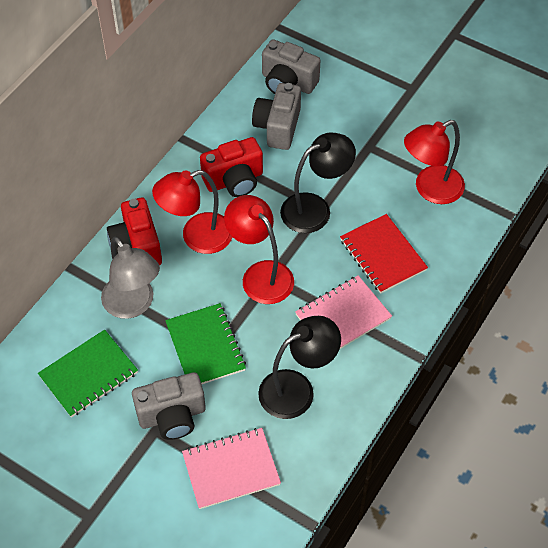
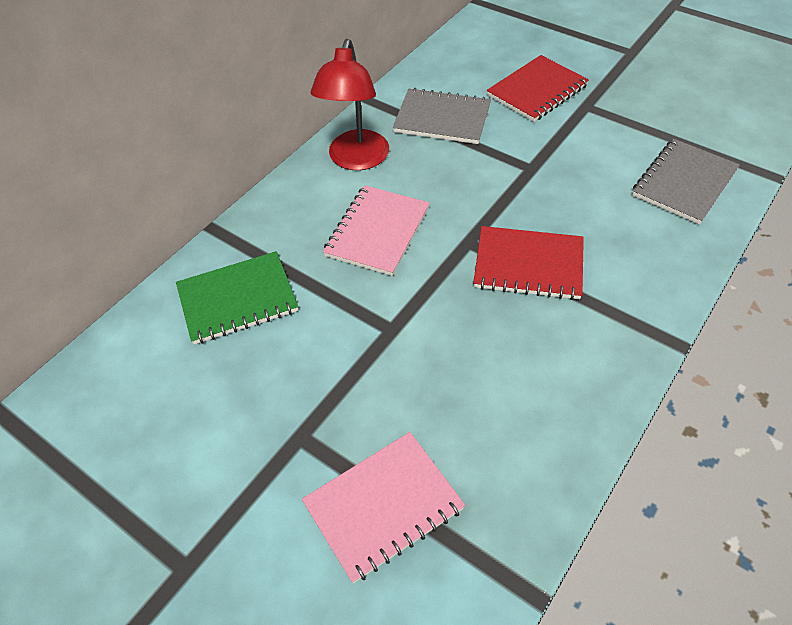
black lamp: 2 -> 0
green notebook: 2 -> 1
grey camera: 3 -> 0
grey lamp: 1 -> 0
grey notebook: 0 -> 2
red camera: 2 -> 0
red lamp: 3 -> 1
red notebook: 1 -> 2

